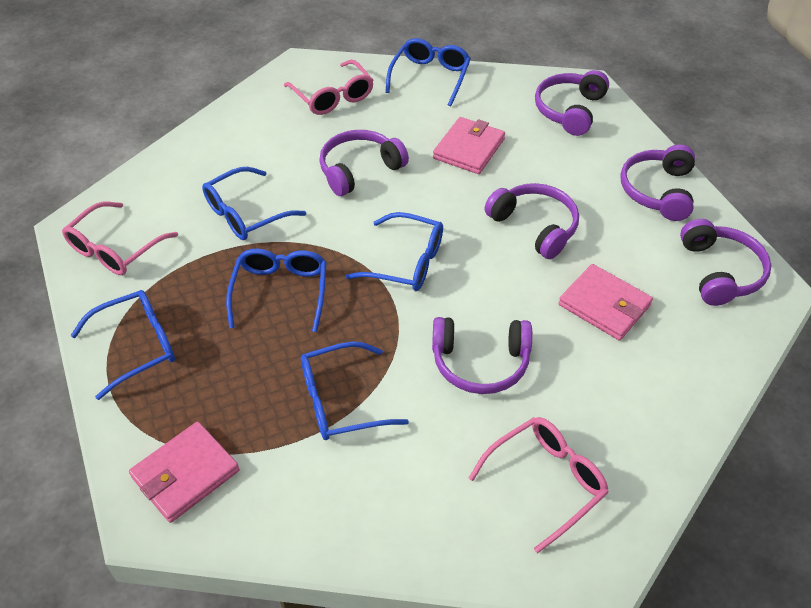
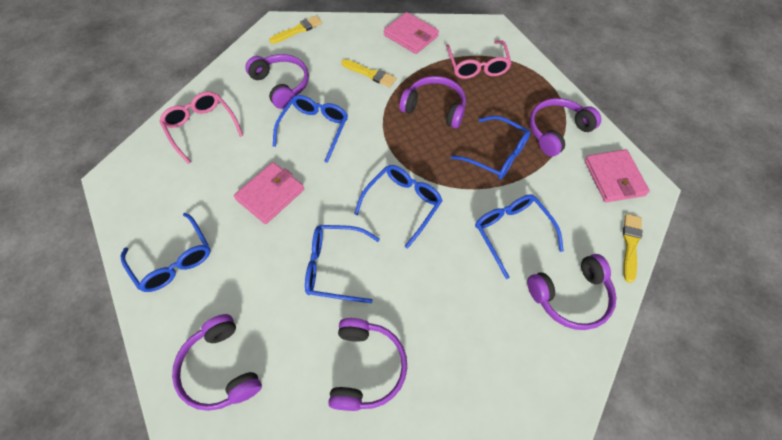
pink glasses: 3 -> 2
yellow brush: 0 -> 3

